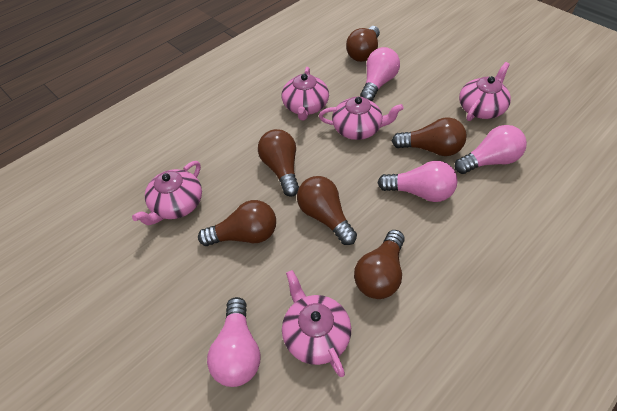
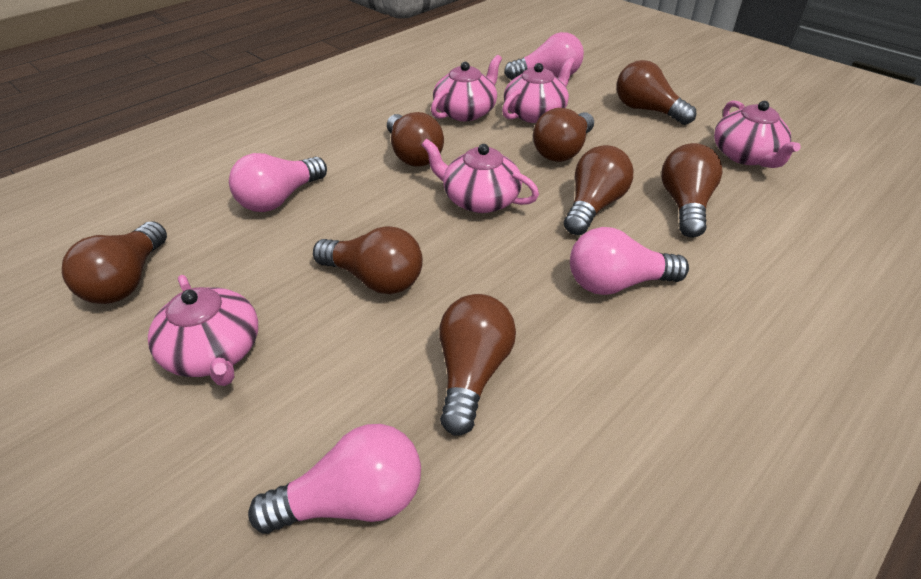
brown light bulb: 6 -> 8

